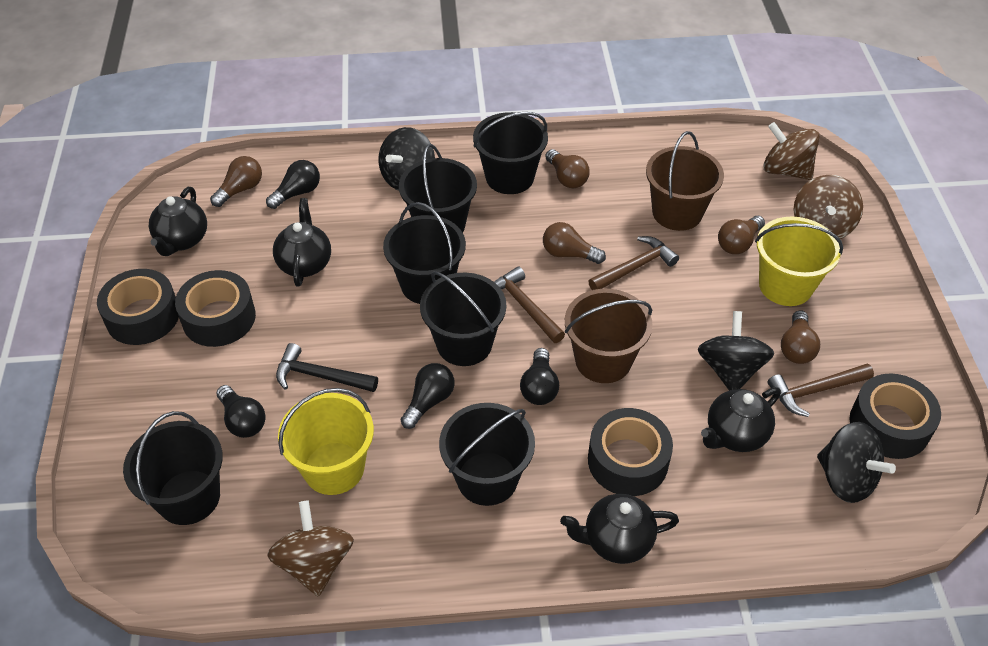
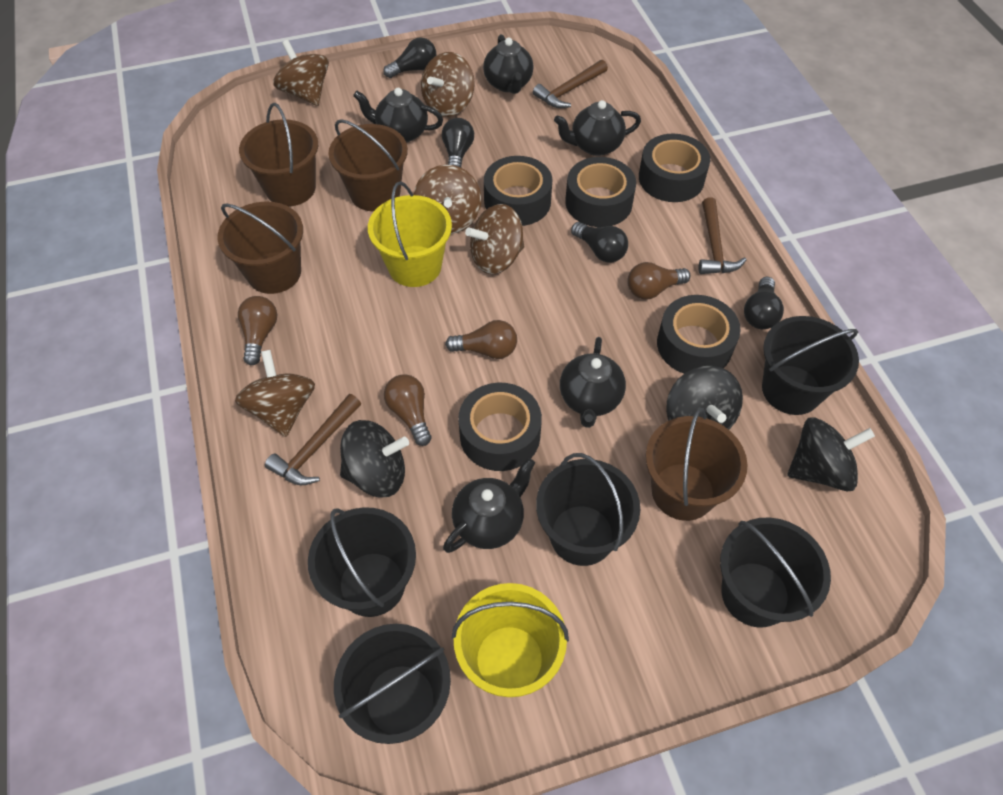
black bucket: 6 -> 5
black hammer: 1 -> 0
black tape: 4 -> 5
black teapot: 4 -> 5
brown bucket: 2 -> 4
brown light bulb: 5 -> 4
brown spinning top: 3 -> 5

